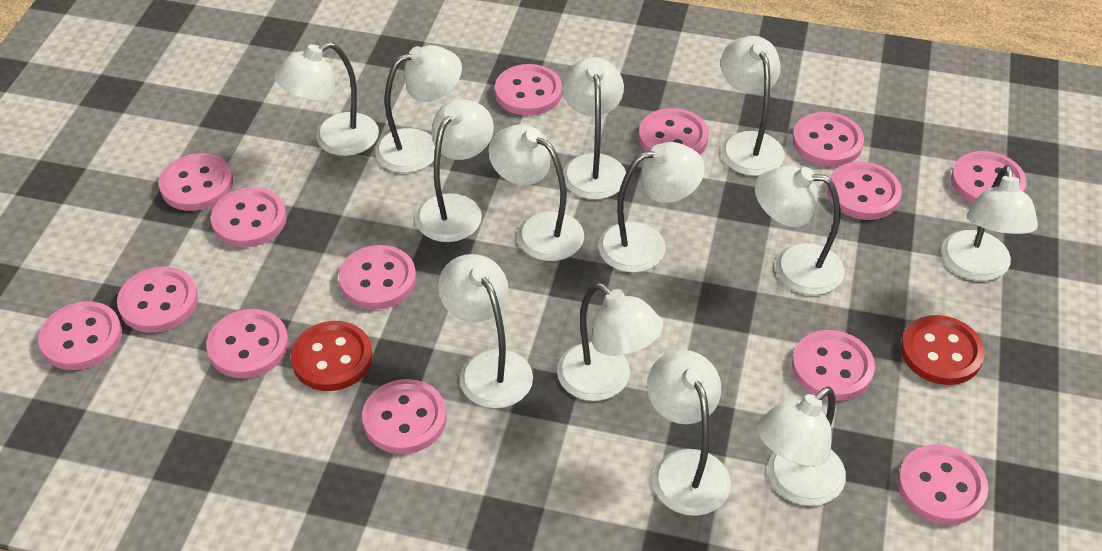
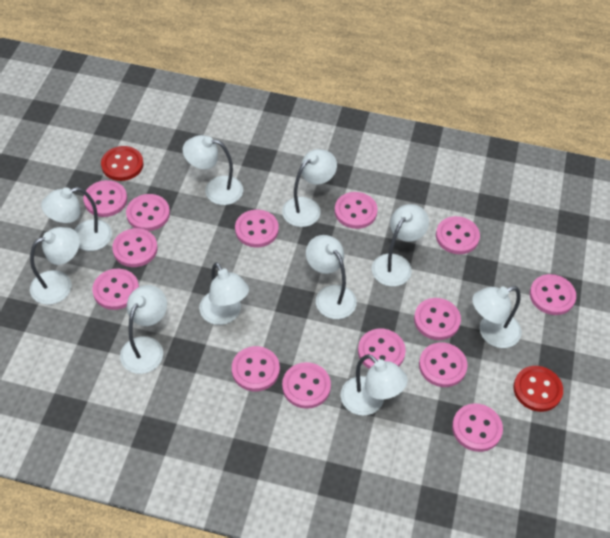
white lamp: 13 -> 10

